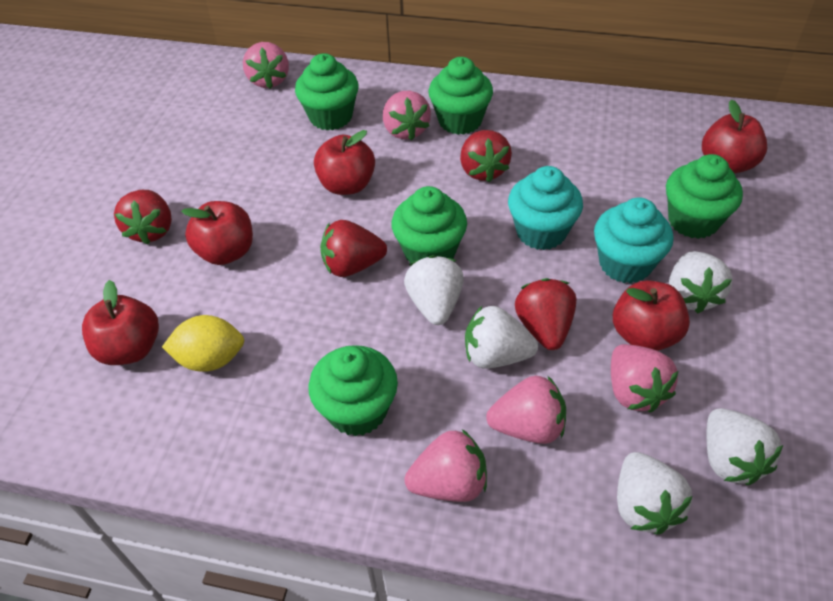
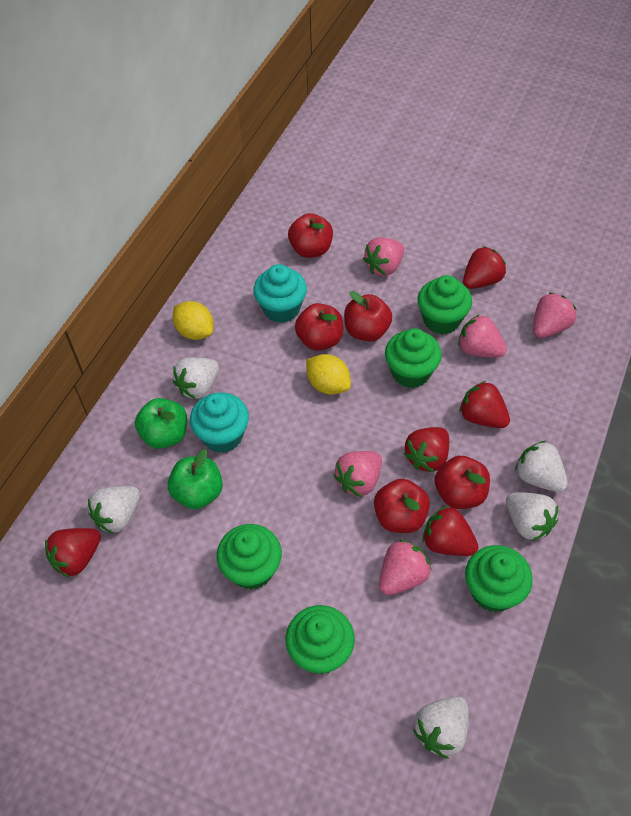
green apple: 0 -> 2
red strawberry: 4 -> 5
yellow lemon: 1 -> 2

